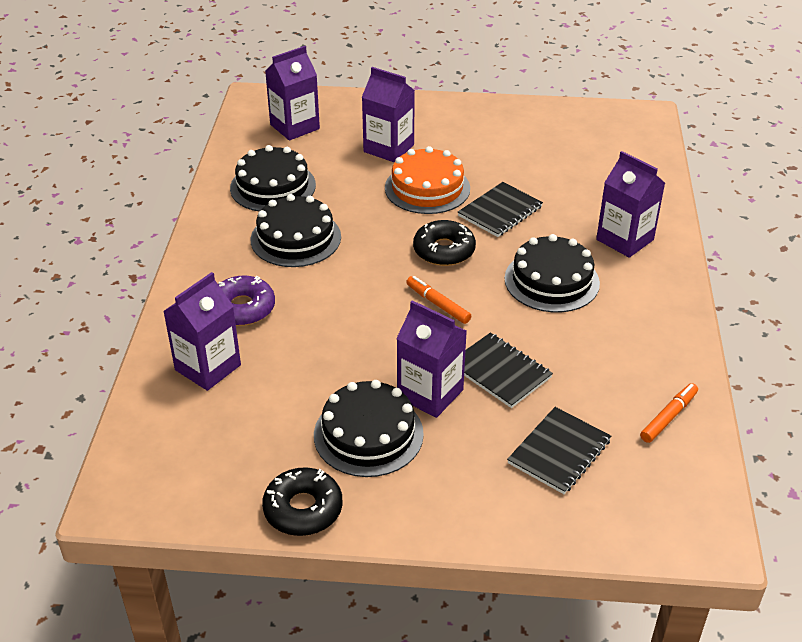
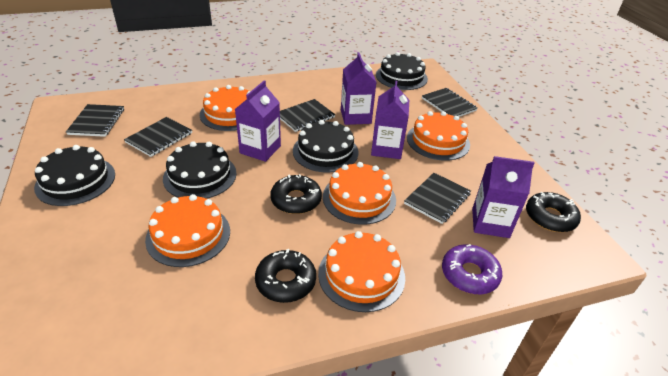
black donut: 2 -> 3
black notebook: 3 -> 5
orange cake: 1 -> 5
orange marker: 2 -> 0
purple carton: 5 -> 4

